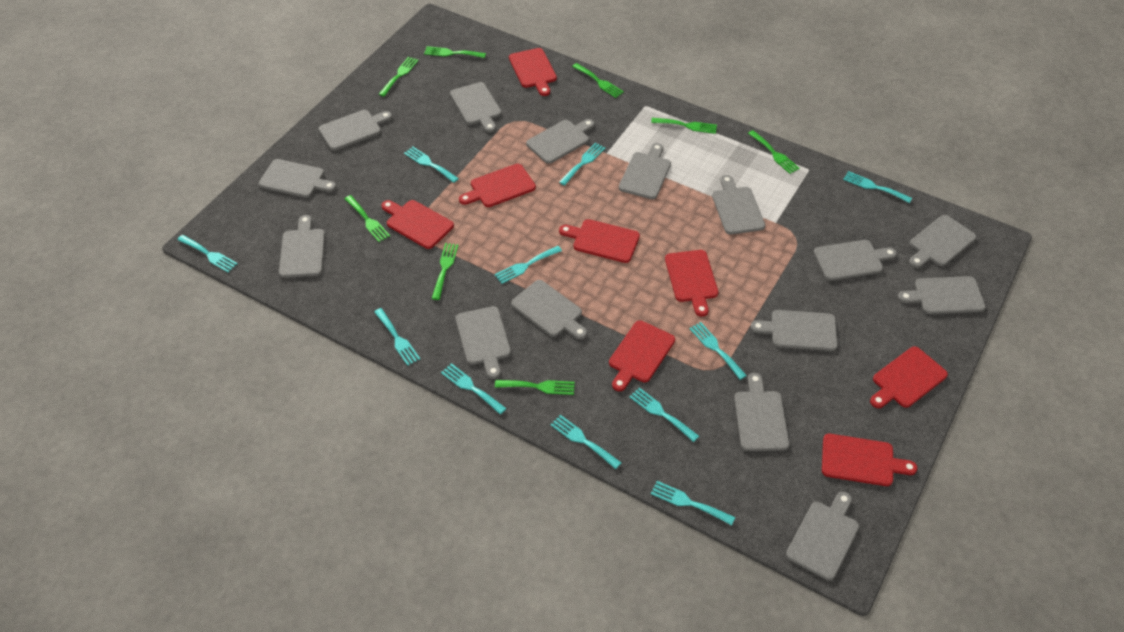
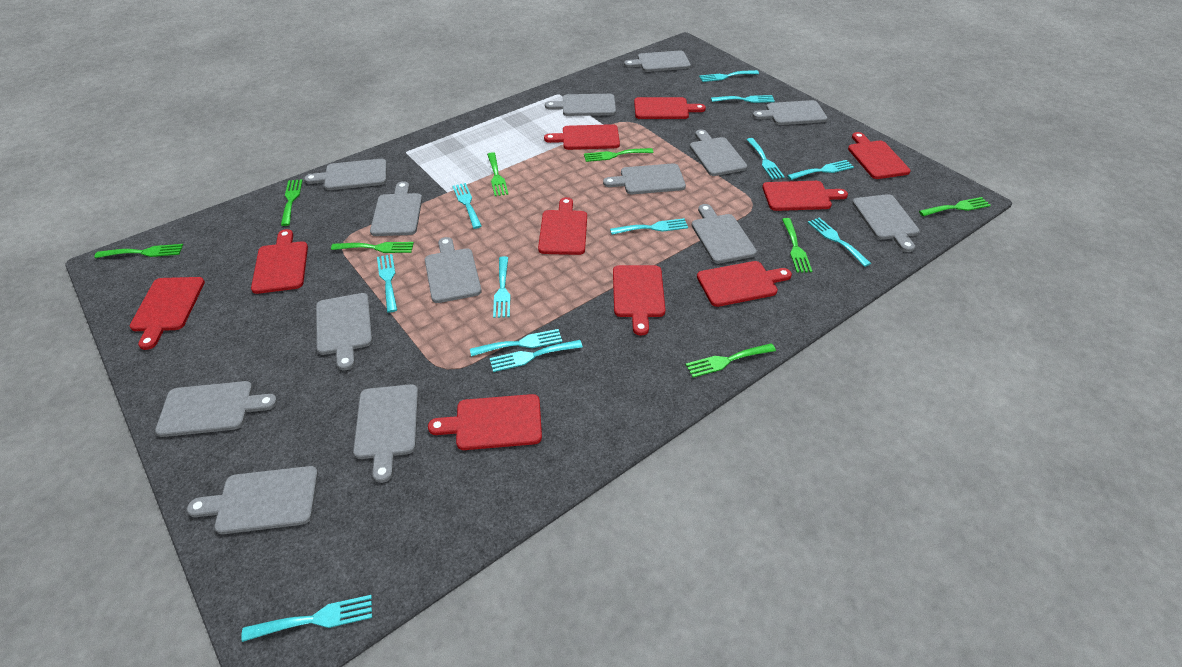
grey cutting board: 15 -> 14
red cutting board: 8 -> 10
turquoise fork: 11 -> 12

